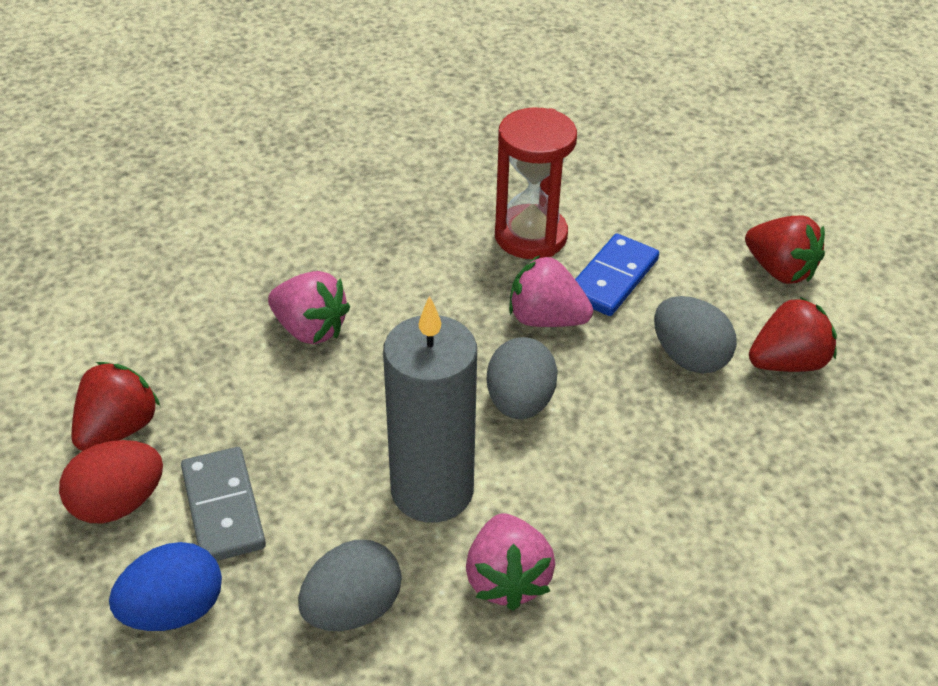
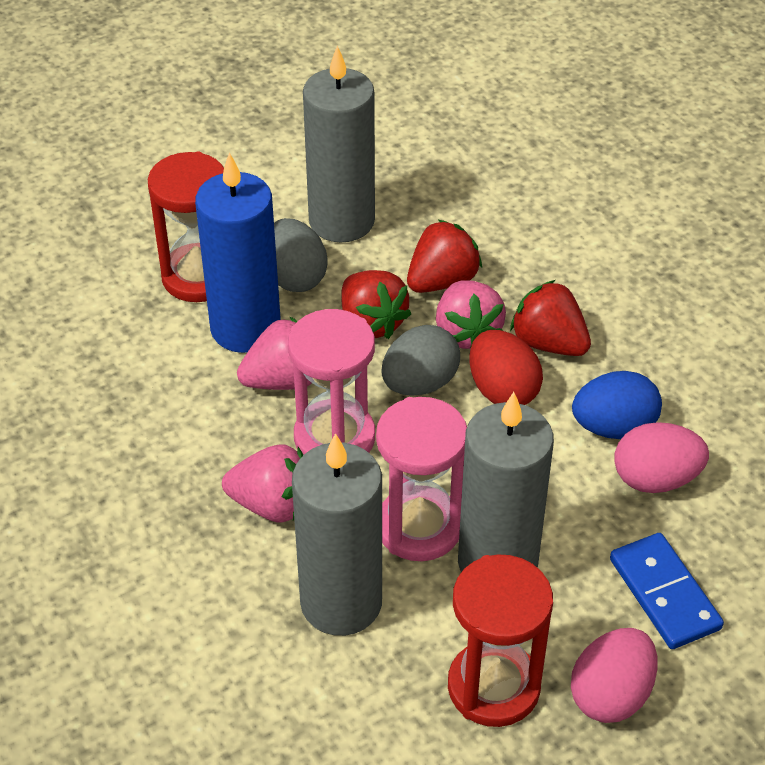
blue candle: 0 -> 1
grey candle: 1 -> 3
grey domino: 1 -> 0
grey egg: 3 -> 2
pink egg: 0 -> 2
pink hourglass: 0 -> 2
red hourglass: 1 -> 2

